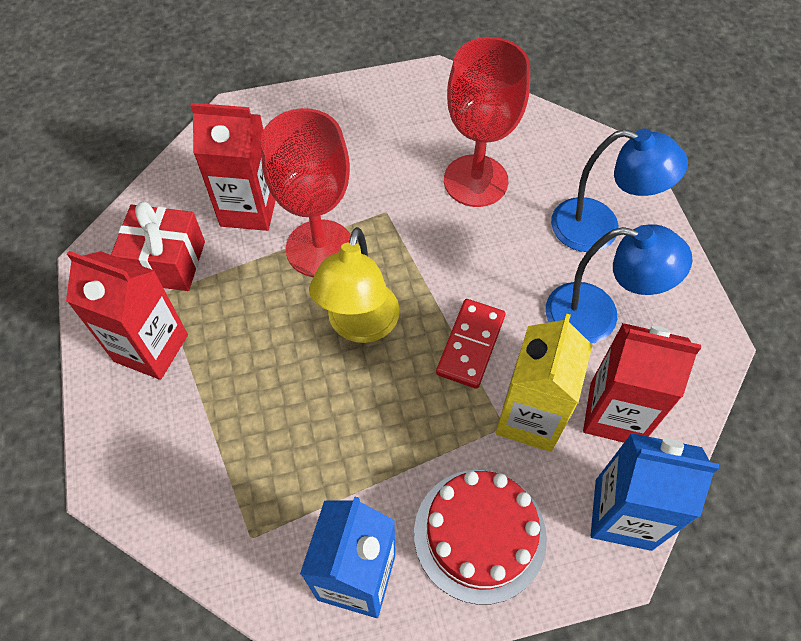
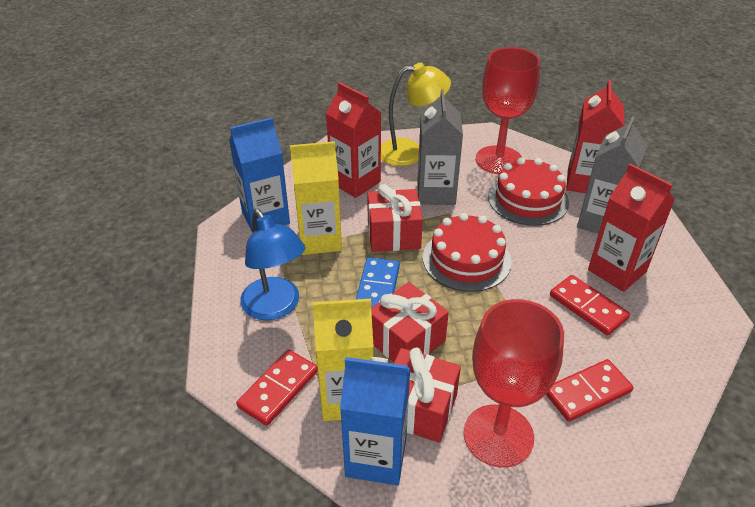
blue domino: 0 -> 1
blue lamp: 2 -> 1
grey carton: 0 -> 2
red cake: 1 -> 2
red domino: 1 -> 3
red gift: 1 -> 3
yellow carton: 1 -> 2

